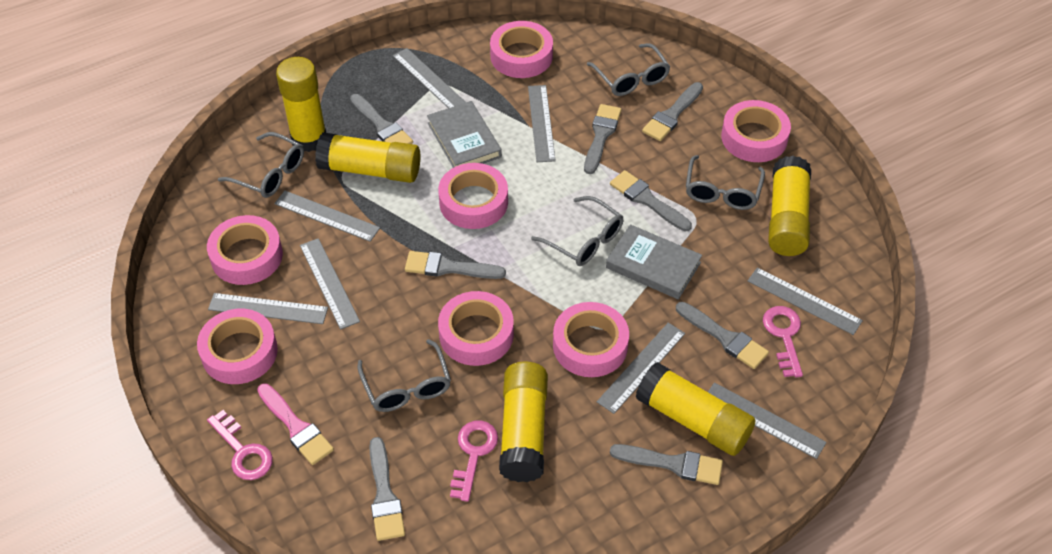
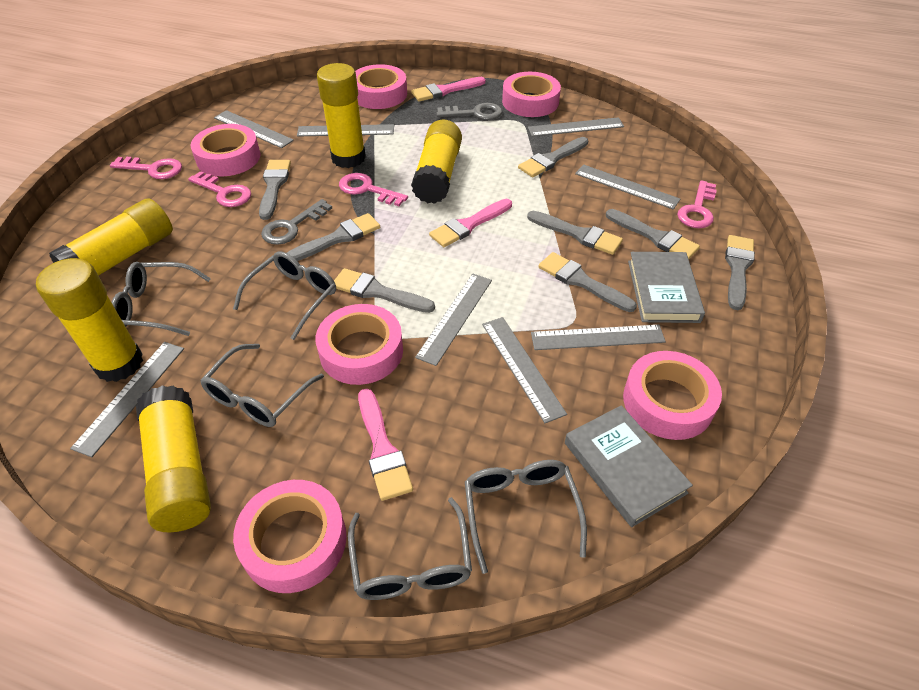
grey key: 0 -> 2
pink brush: 1 -> 3
pink key: 3 -> 4
pink tape: 7 -> 6

